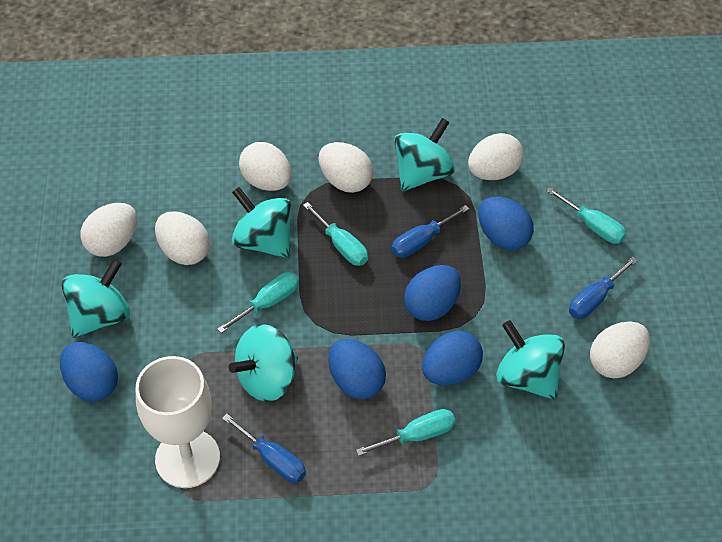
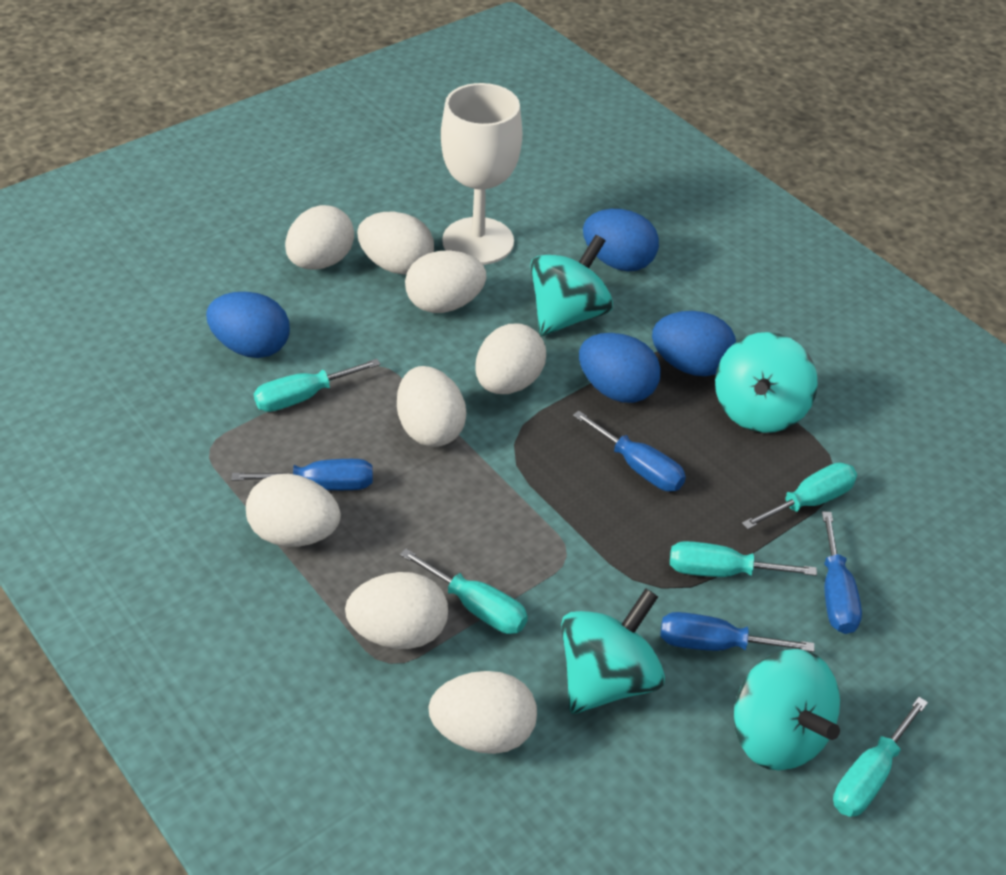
blue egg: 5 -> 4
blue screwdriver: 3 -> 4
turquoise screwdriver: 4 -> 5
turquoise spinning top: 5 -> 4
white egg: 6 -> 8

